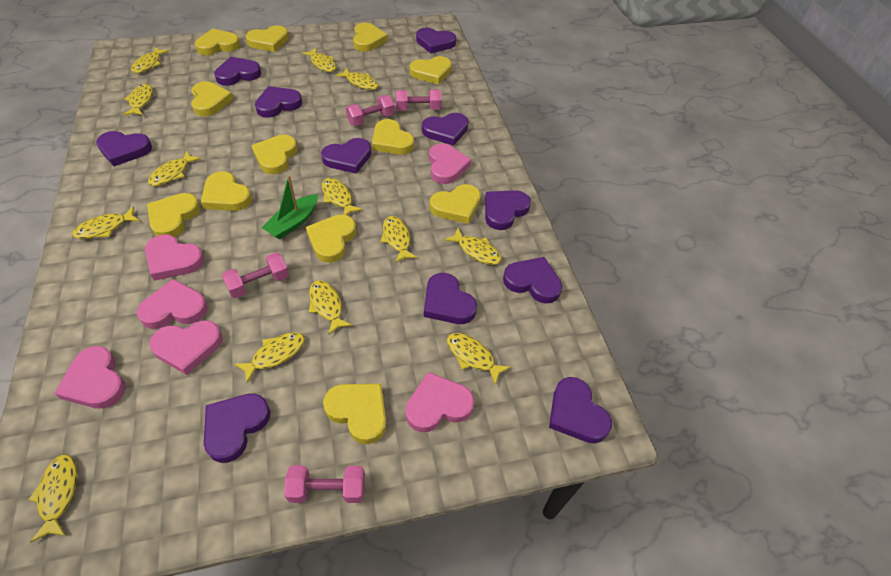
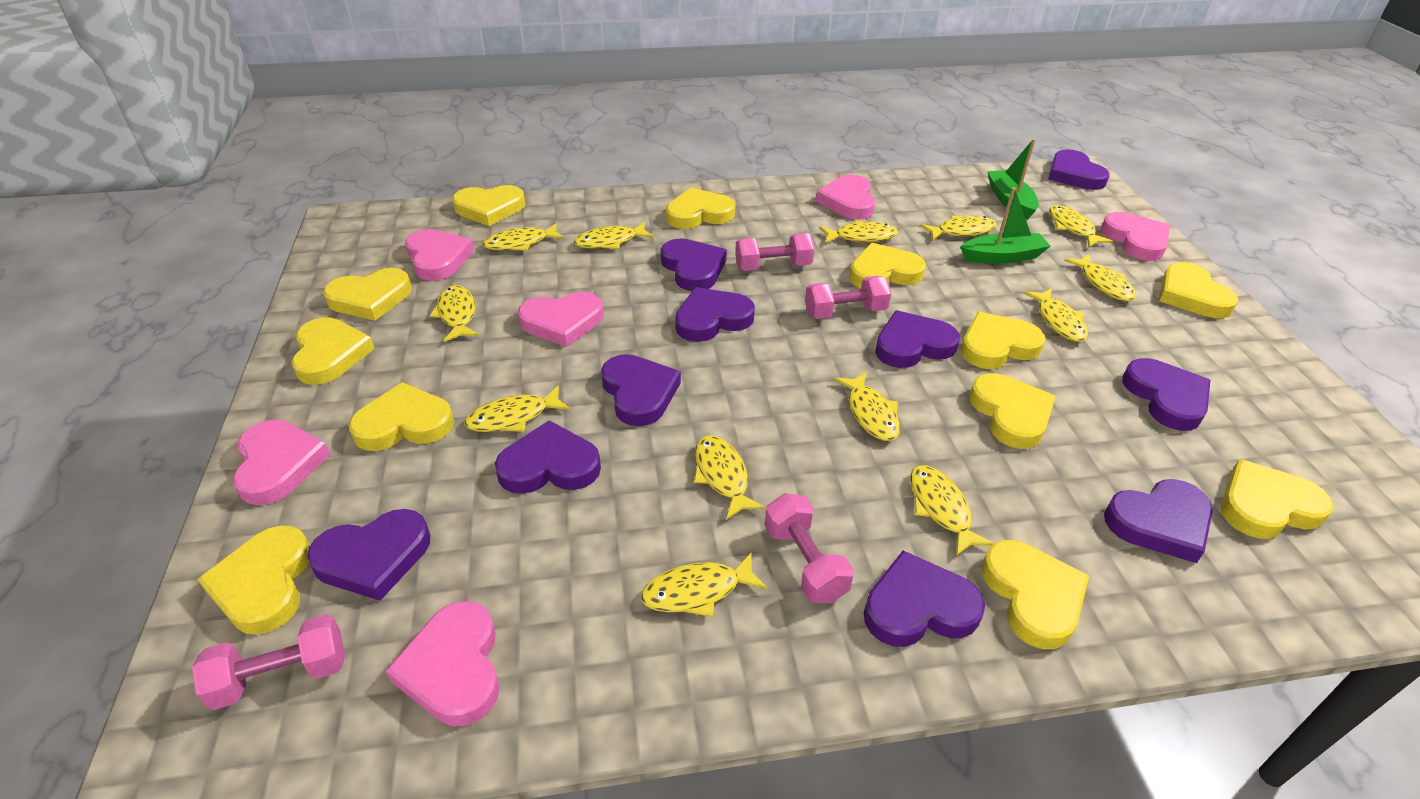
green boat: 1 -> 2
purple heart: 11 -> 10

